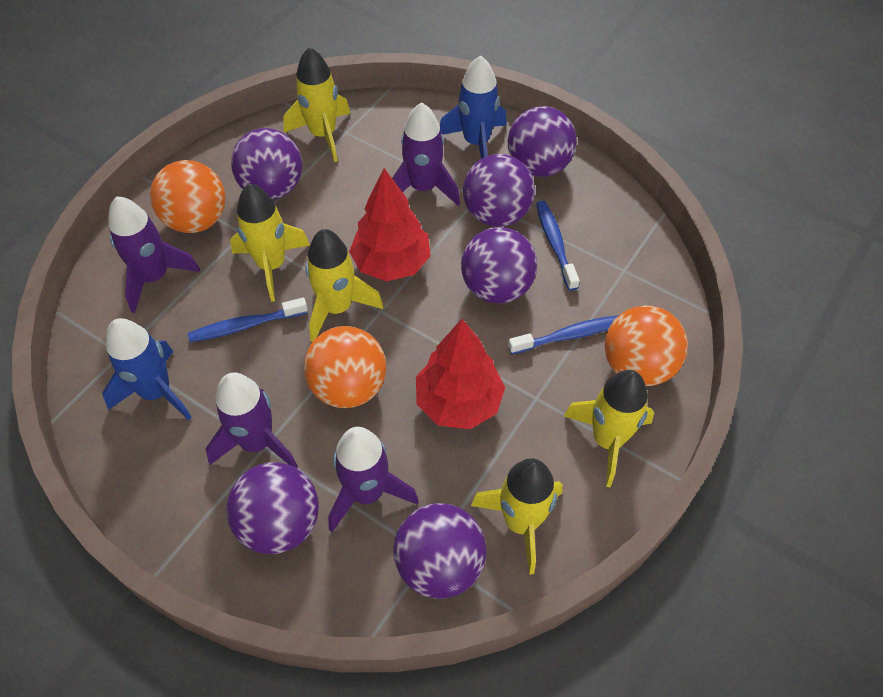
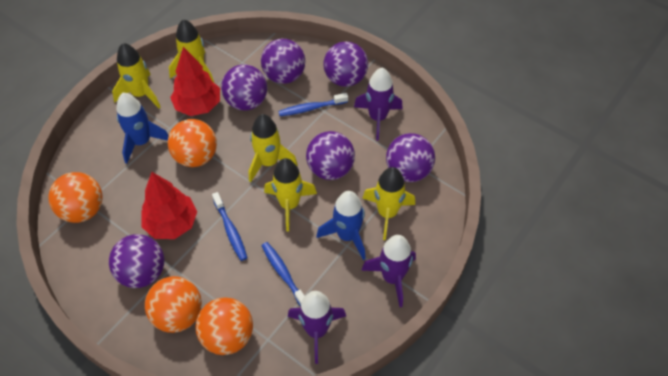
orange ball: 3 -> 4
purple rocket: 4 -> 3

